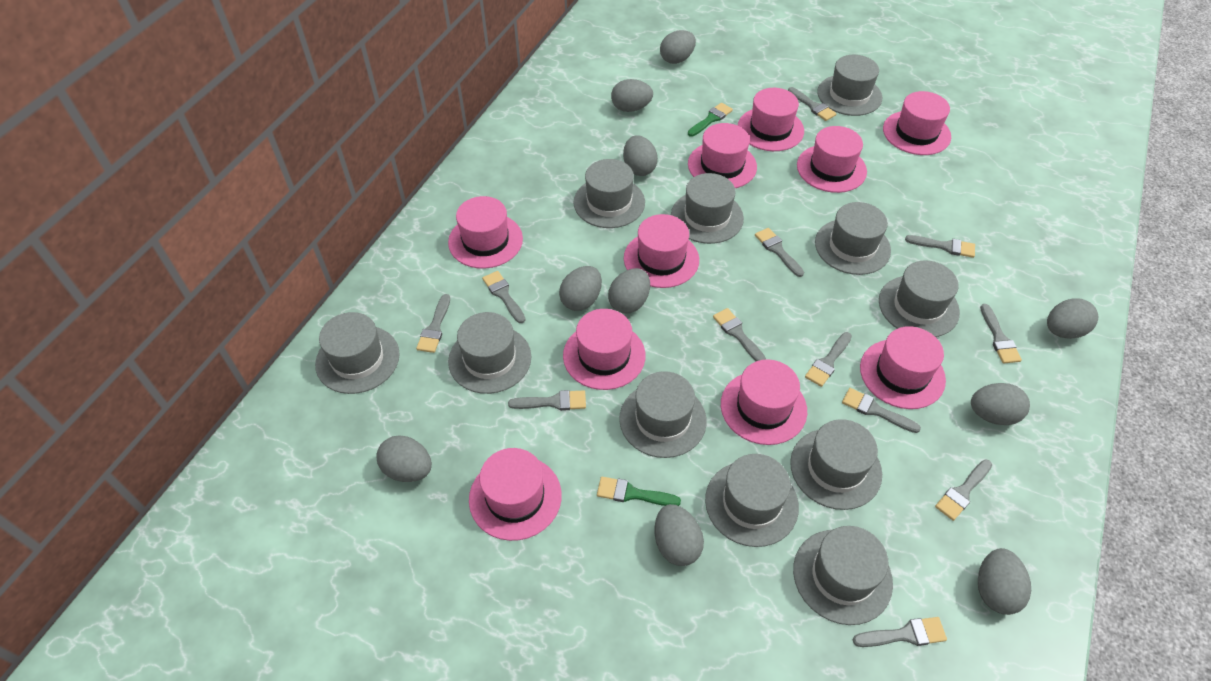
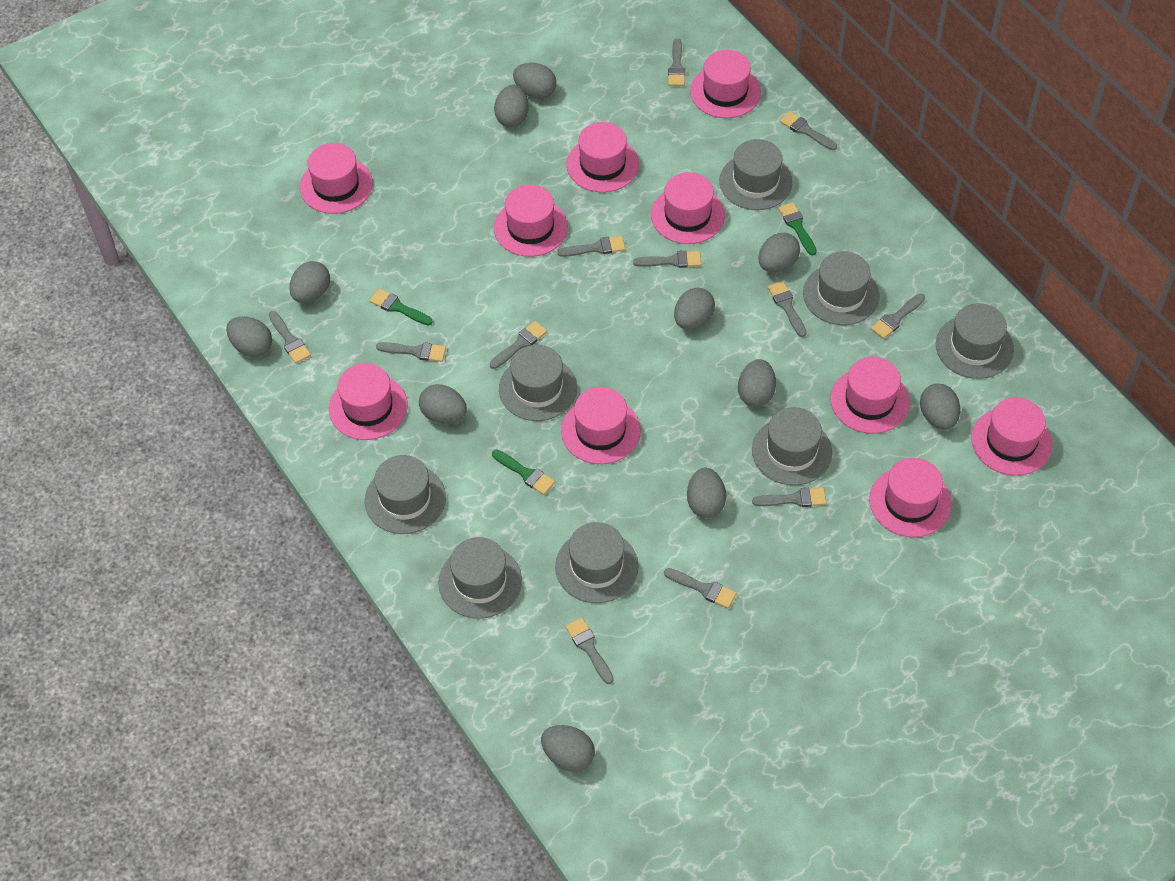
green brush: 2 -> 3
grey egg: 10 -> 11
grey hat: 11 -> 8

